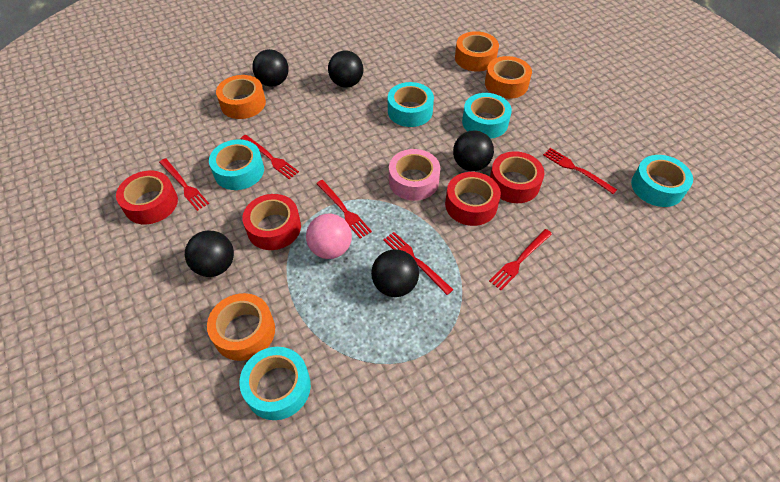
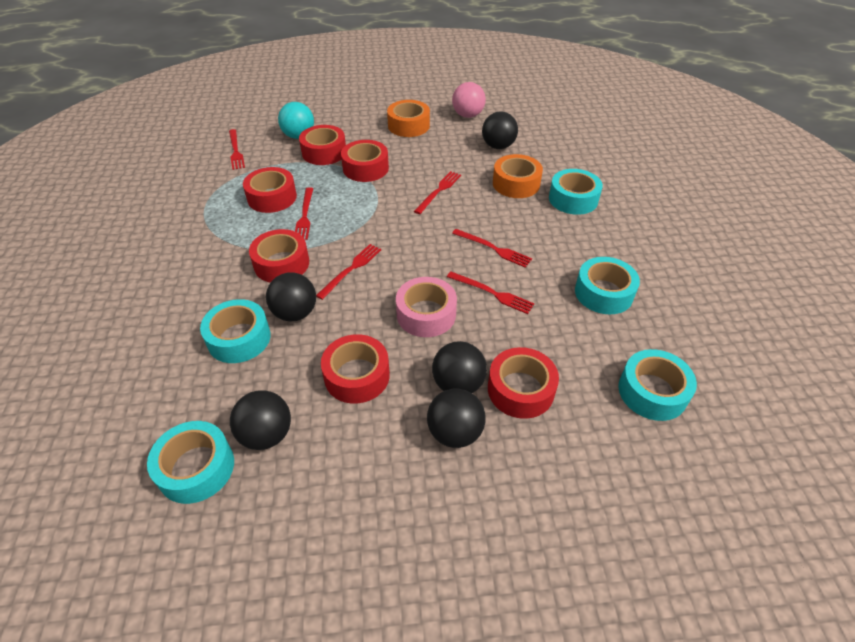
orange tape: 4 -> 2
red tape: 4 -> 6
turquoise ball: 0 -> 1

